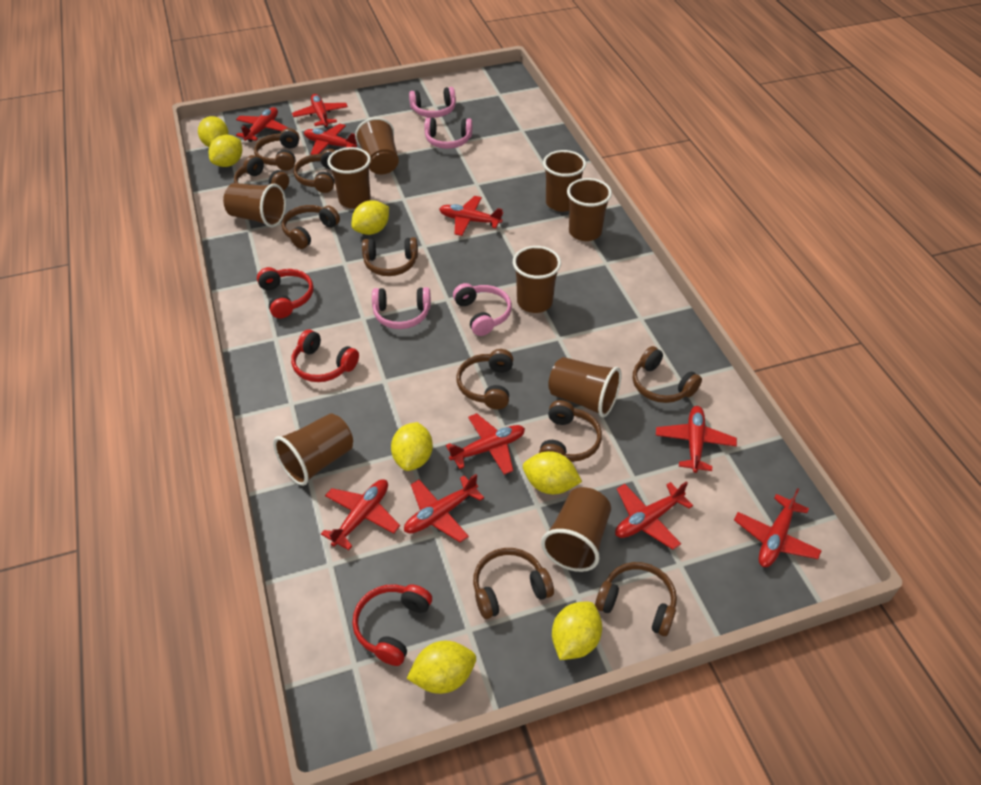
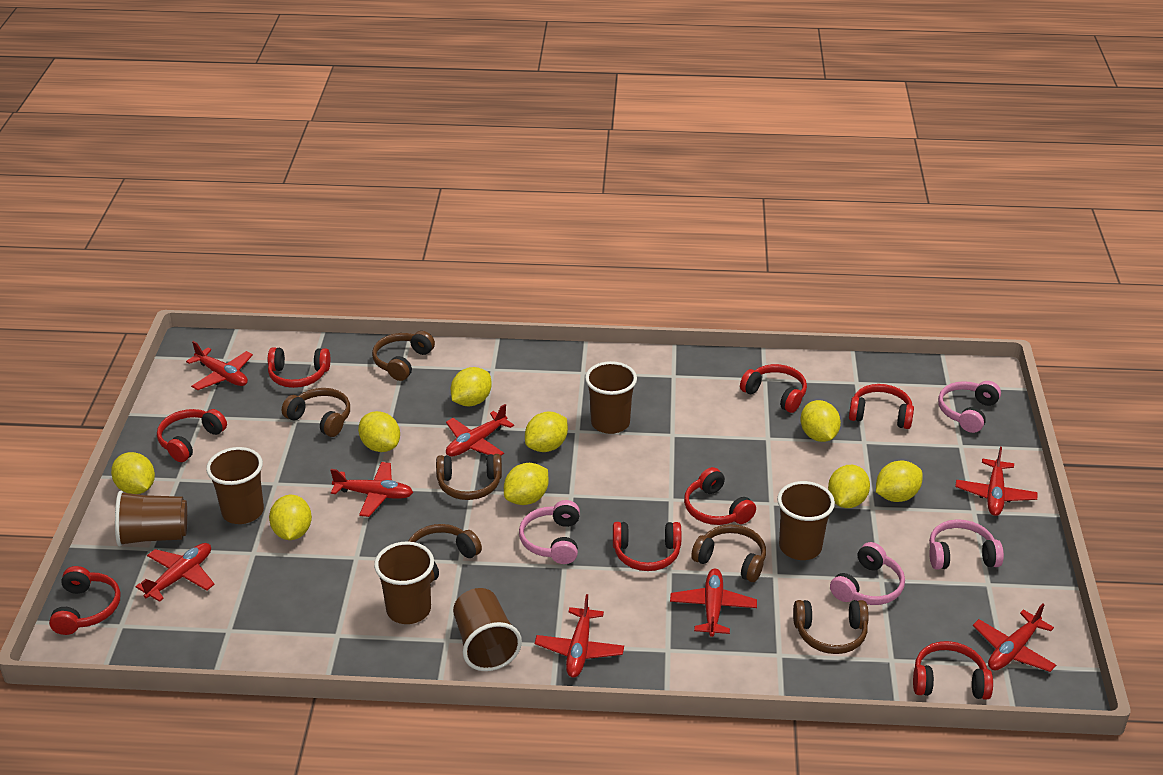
brown cup: 9 -> 6
brown headphones: 10 -> 6
red headphones: 3 -> 8
red plane: 10 -> 8
yellow lemon: 7 -> 9

